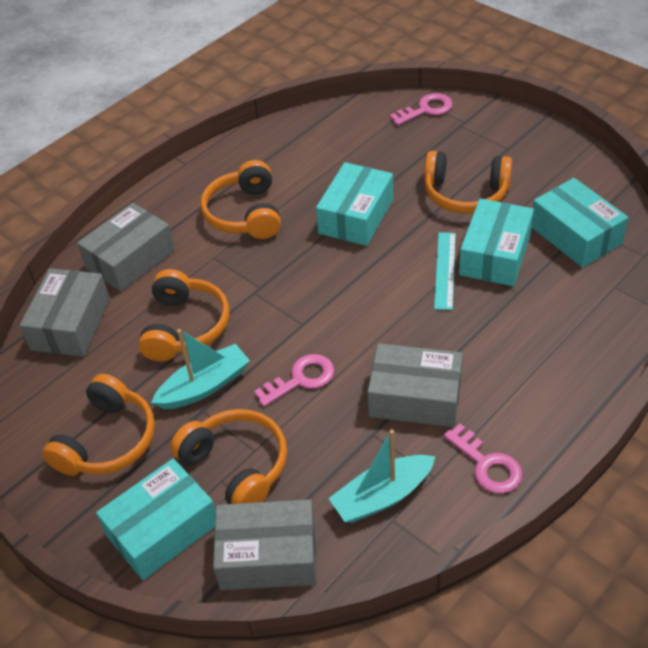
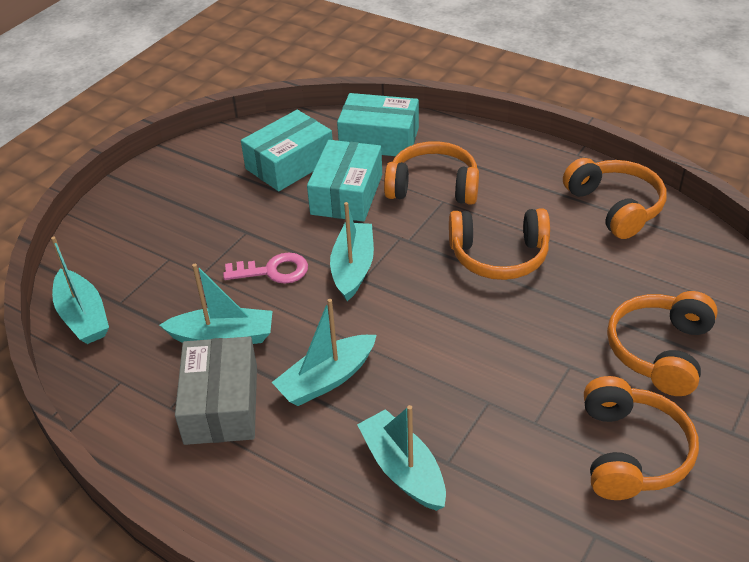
grey box: 4 -> 1
pink key: 3 -> 1
turquoise boat: 2 -> 5
turquoise box: 4 -> 3
turquoise ruler: 1 -> 0

